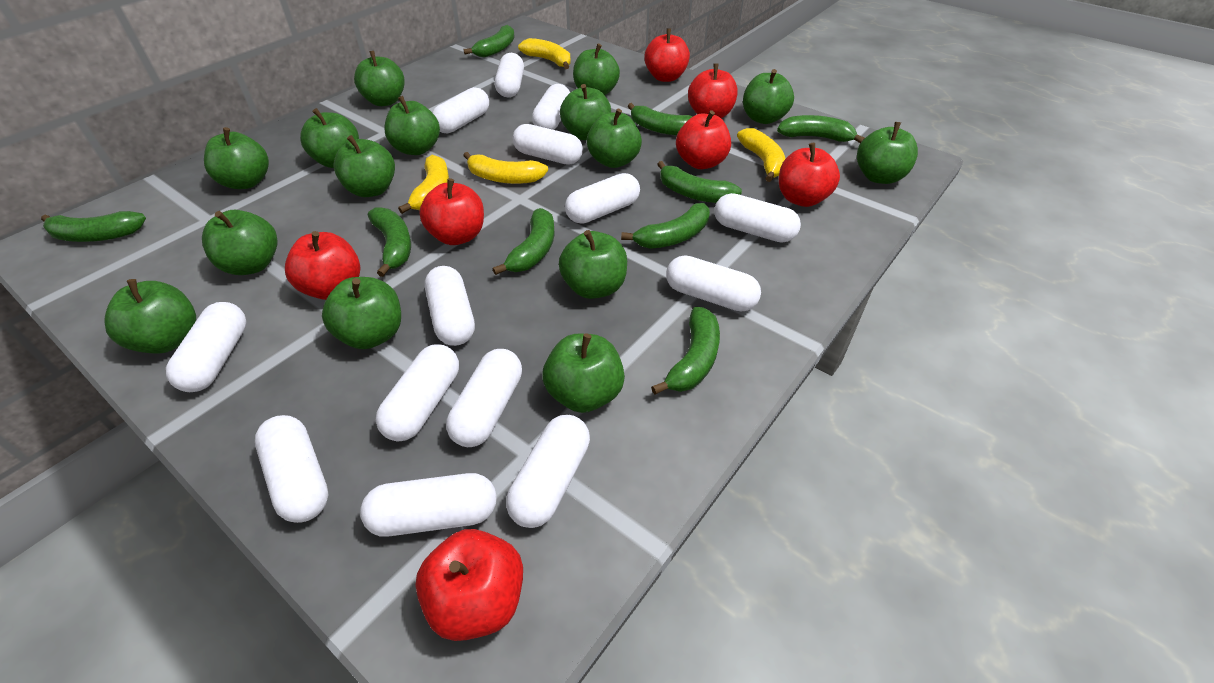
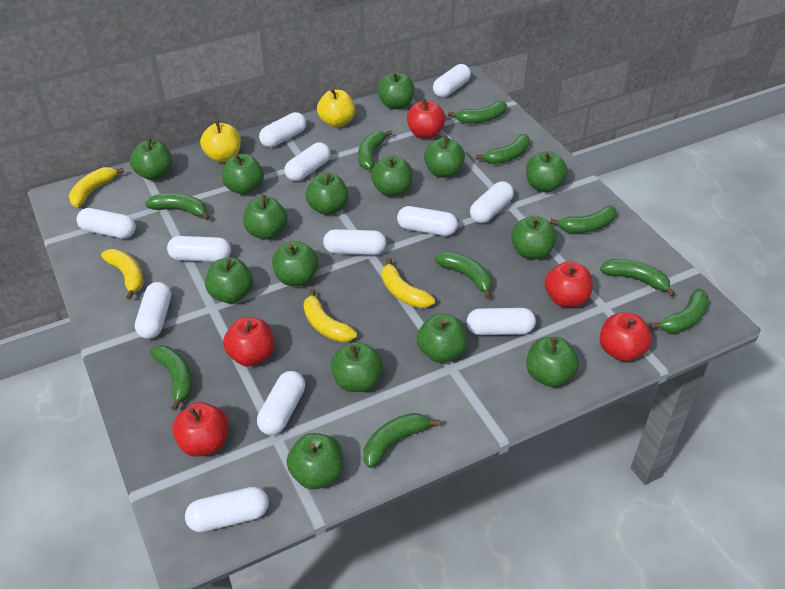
green banana: 9 -> 10
red apple: 7 -> 5
white capsule: 14 -> 12
yellow apple: 0 -> 2

